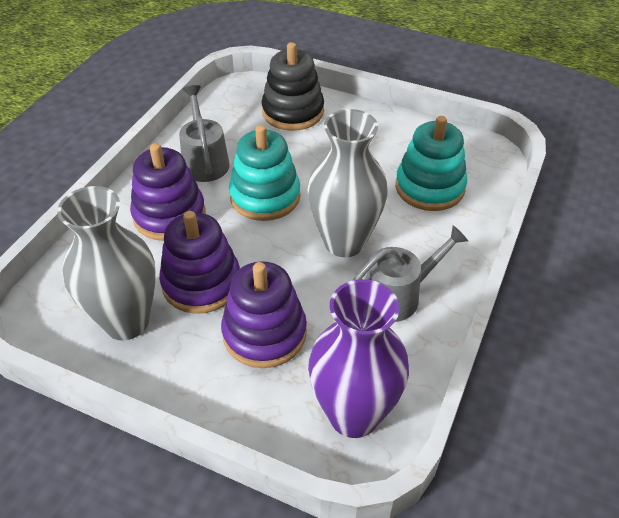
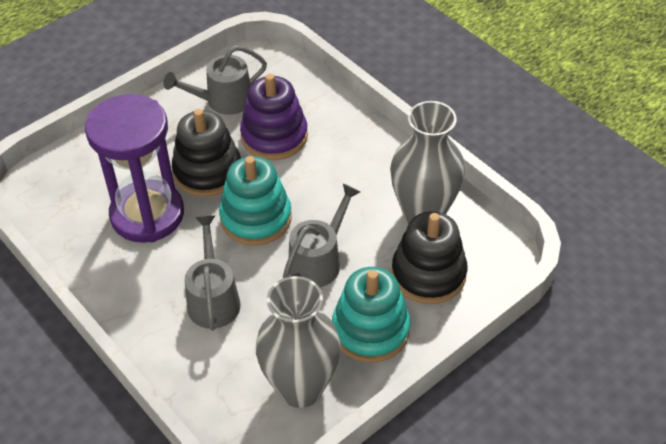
black stacking toy: 1 -> 2
grey watering can: 2 -> 3
purple hourglass: 0 -> 1
purple stacking toy: 3 -> 1
purple vase: 1 -> 0

